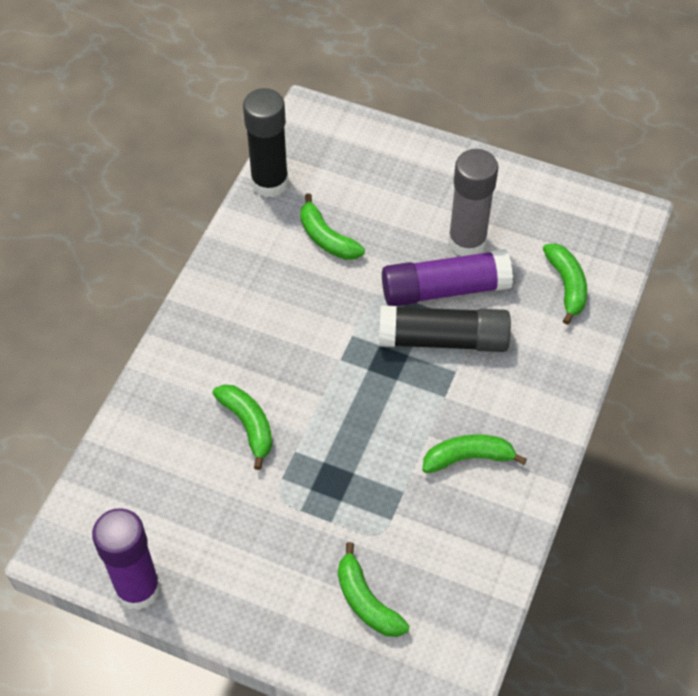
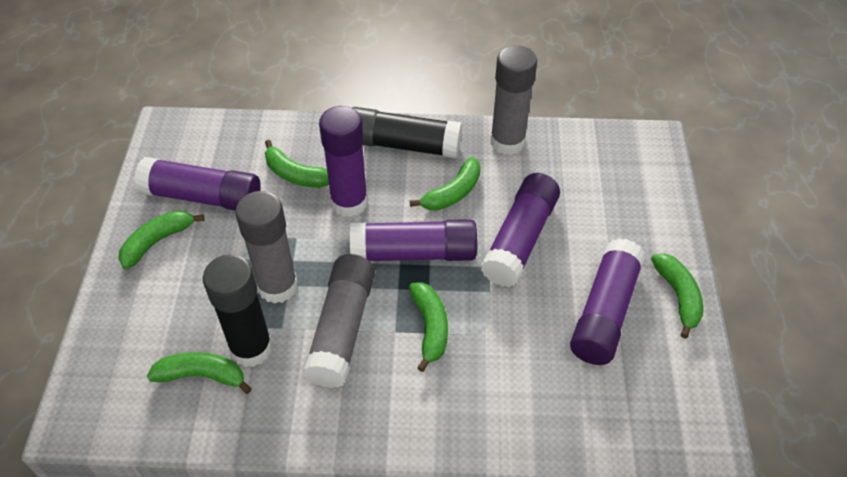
green banana: 5 -> 6
grey glue stick: 1 -> 3
purple glue stick: 2 -> 5

